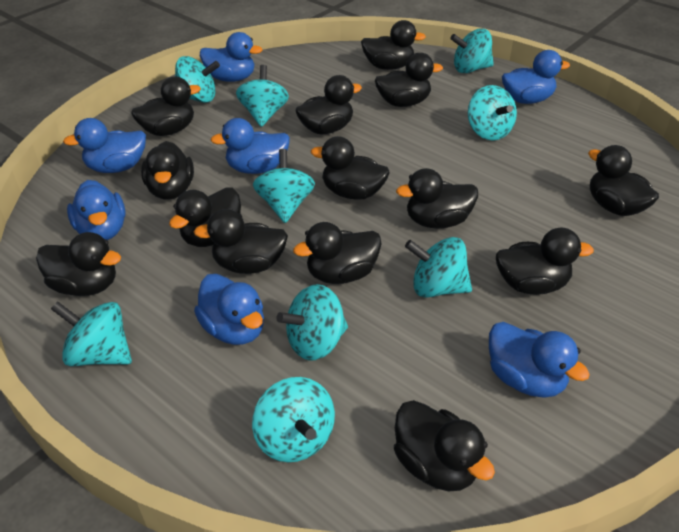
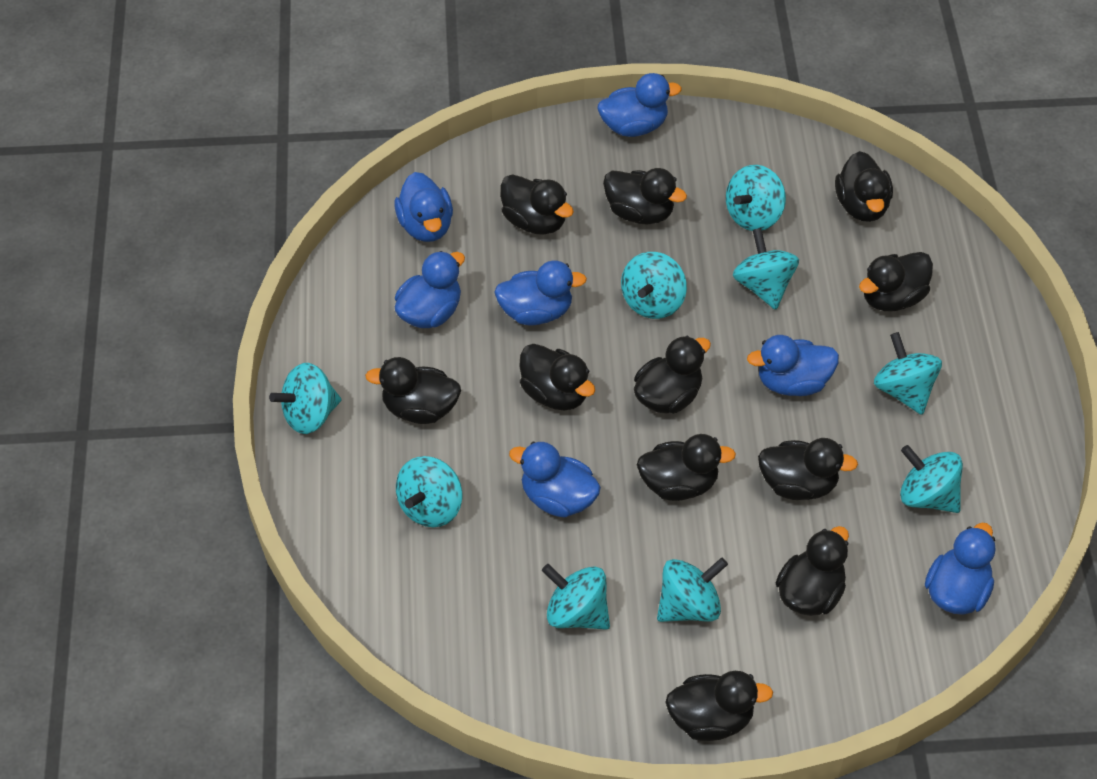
black duck: 14 -> 11

